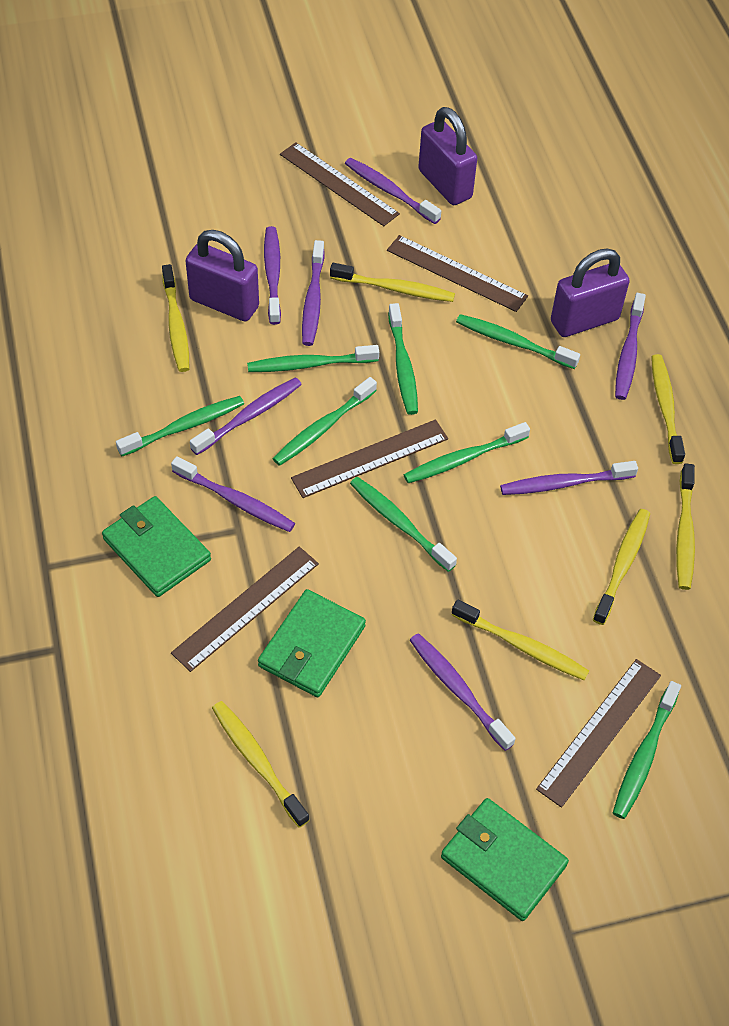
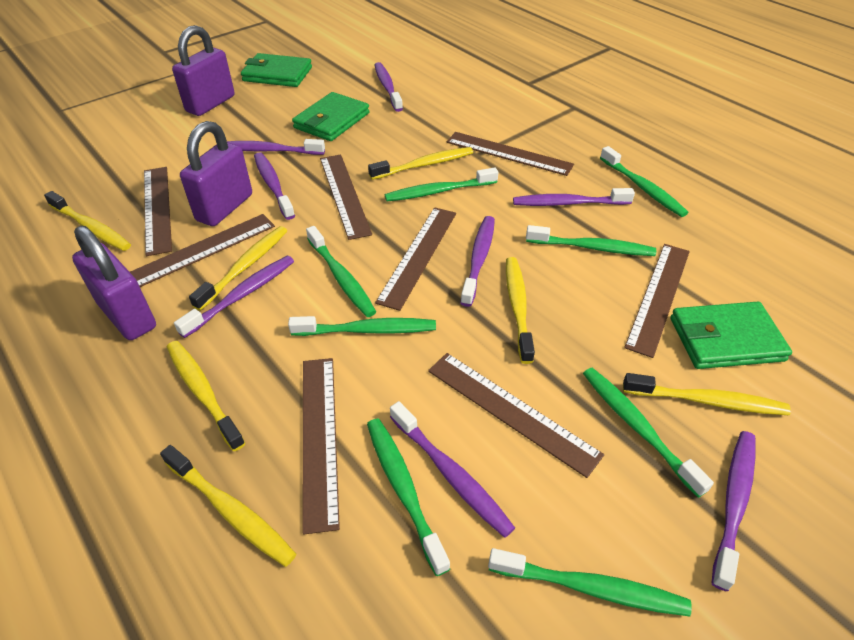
brown ruler: 5 -> 8

